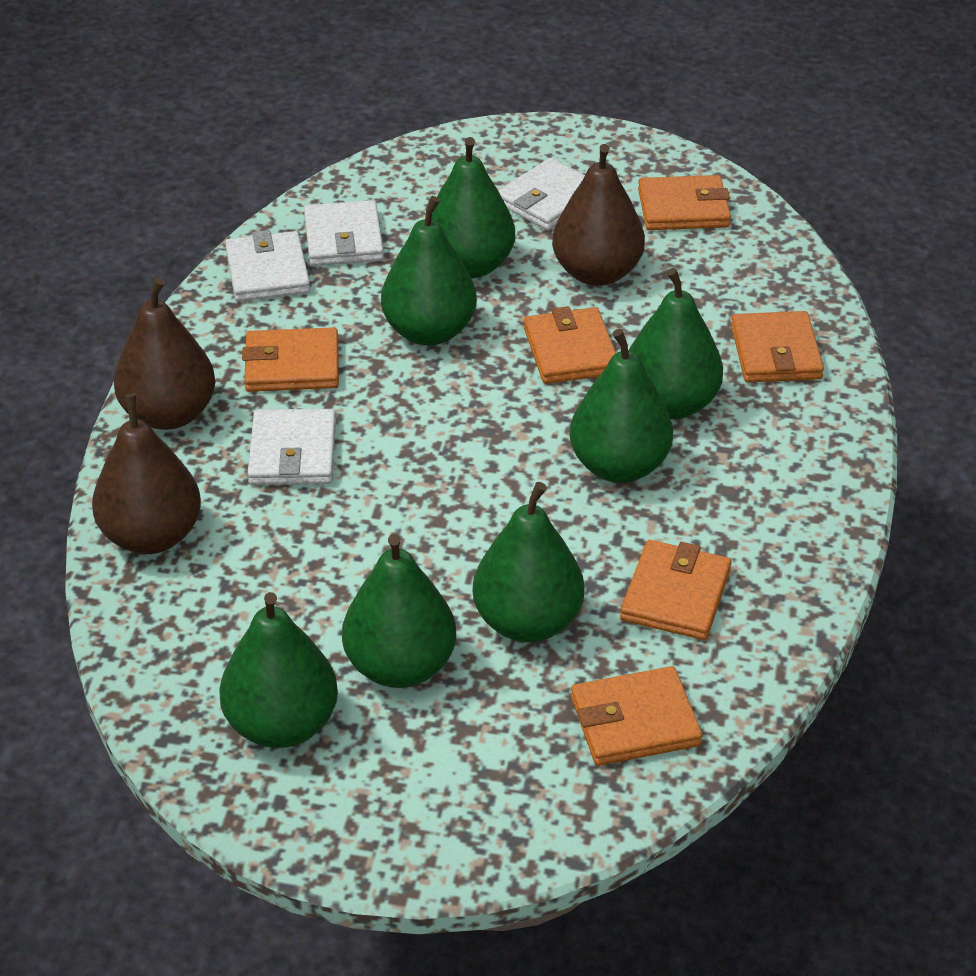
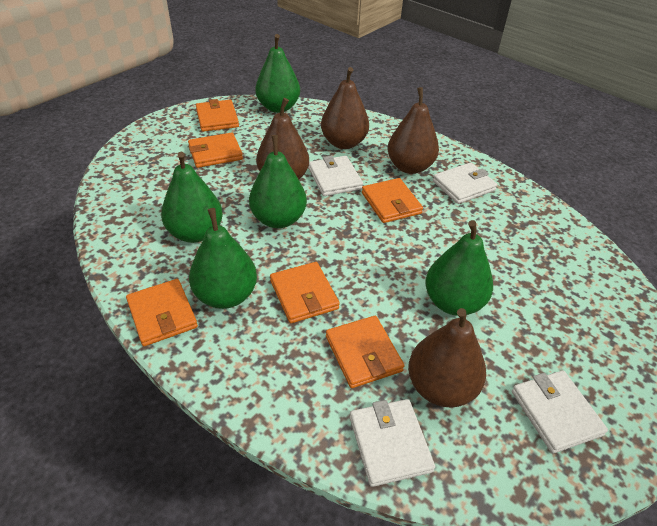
brown pear: 3 -> 4
green pear: 7 -> 5

